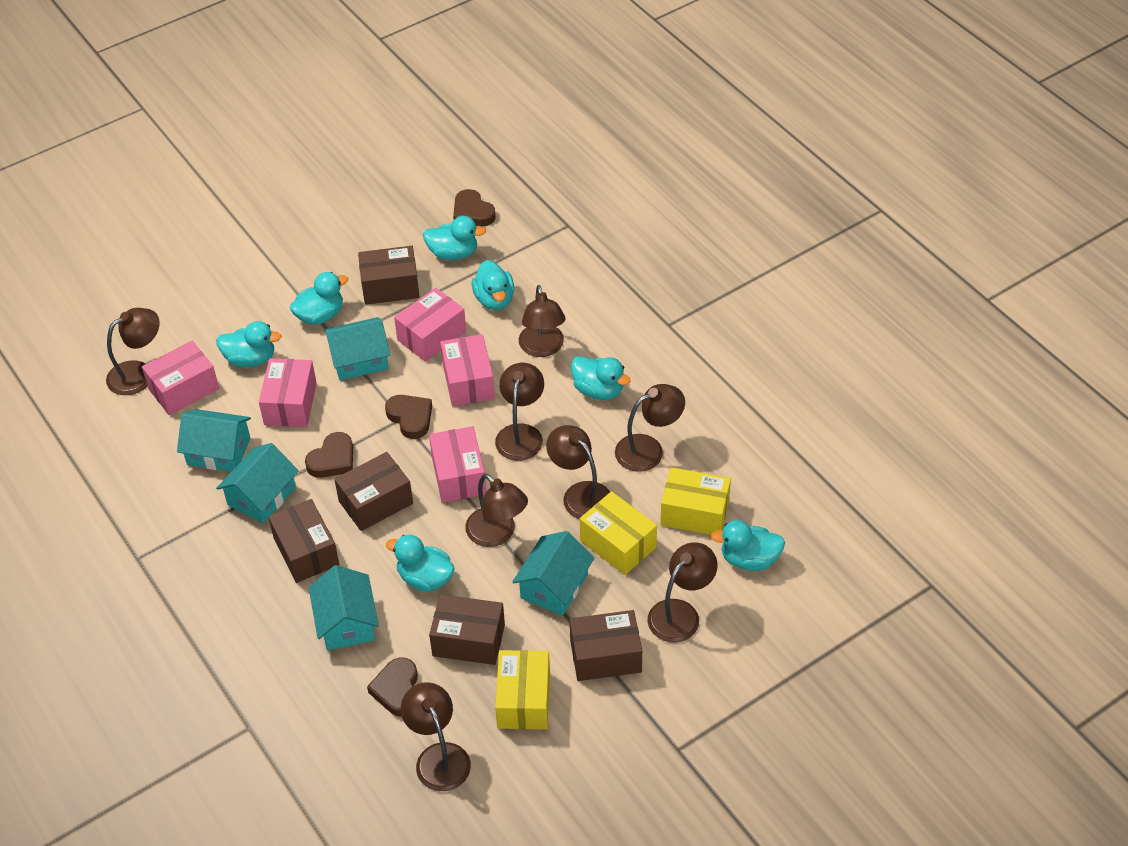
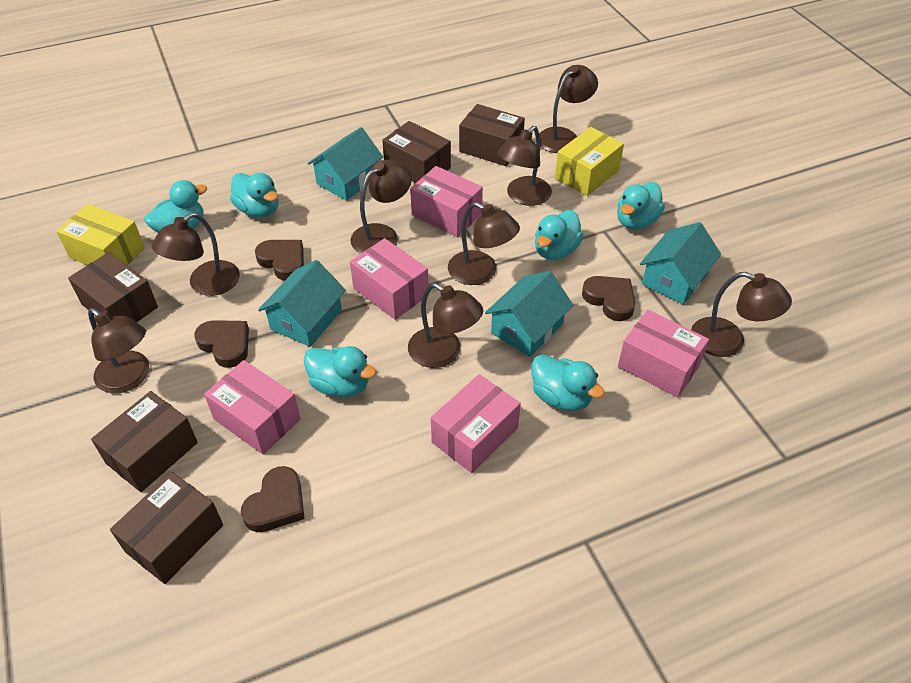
turquoise duck: 7 -> 6
turquoise house: 5 -> 4
yellow box: 3 -> 2

